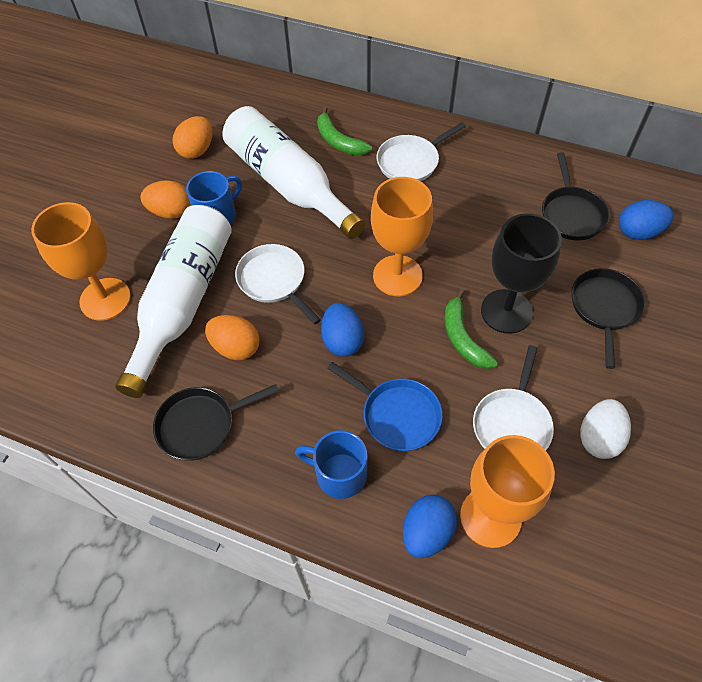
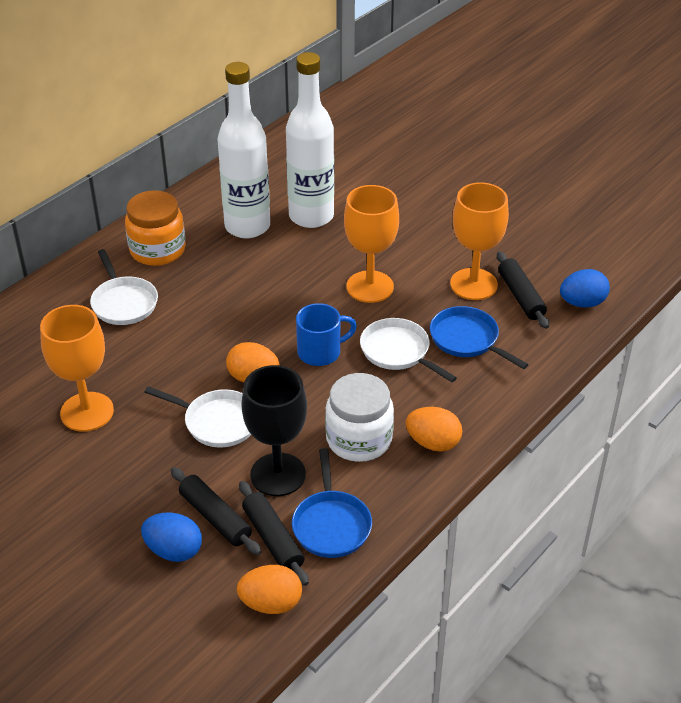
black pan: 3 -> 0
black rolling pin: 0 -> 3
blue egg: 3 -> 2
blue mug: 2 -> 1
blue pan: 1 -> 2
green banana: 2 -> 0
orange jar: 0 -> 1
white egg: 1 -> 0
white jar: 0 -> 1

